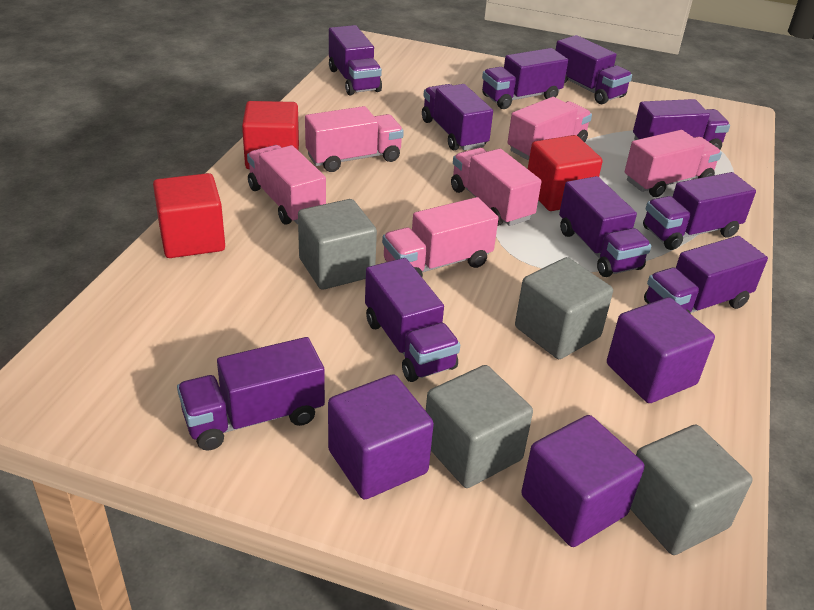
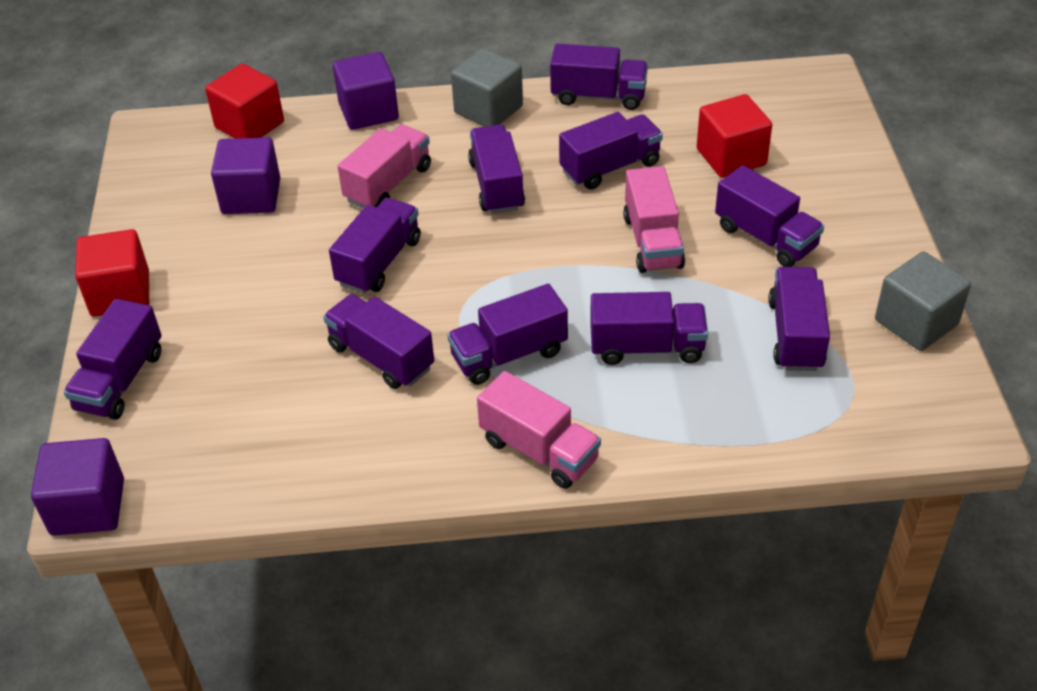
grey cube: 4 -> 2
pink truck: 6 -> 3

